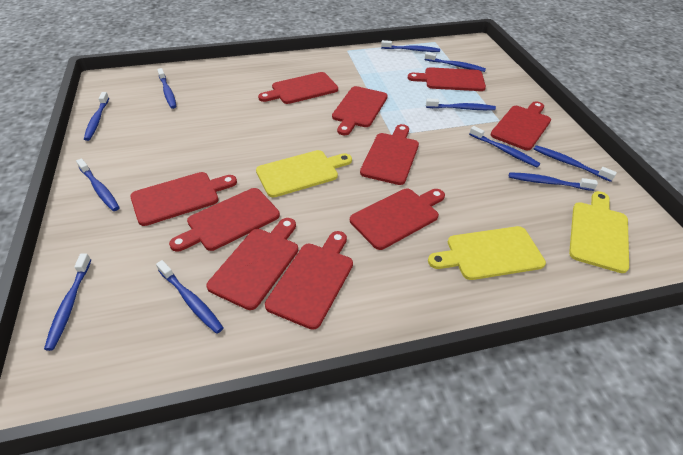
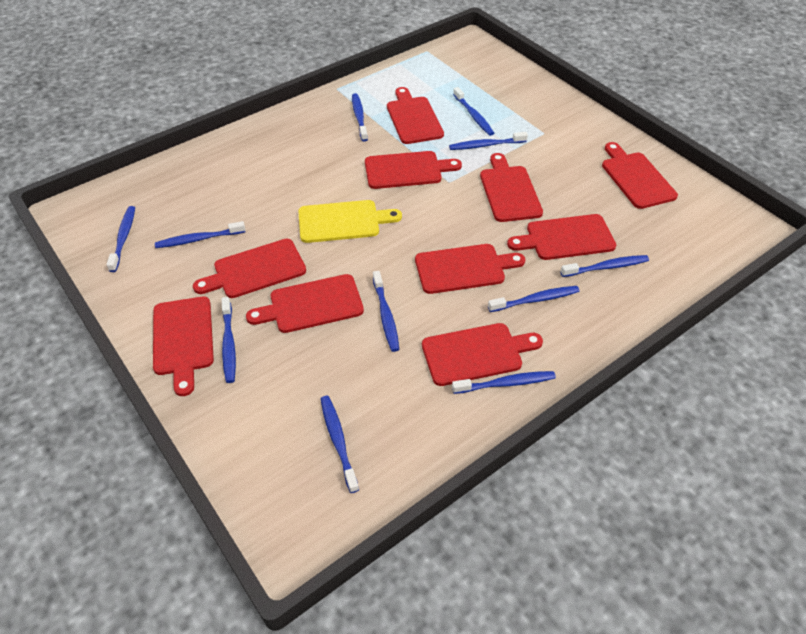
yellow cutting board: 3 -> 1

